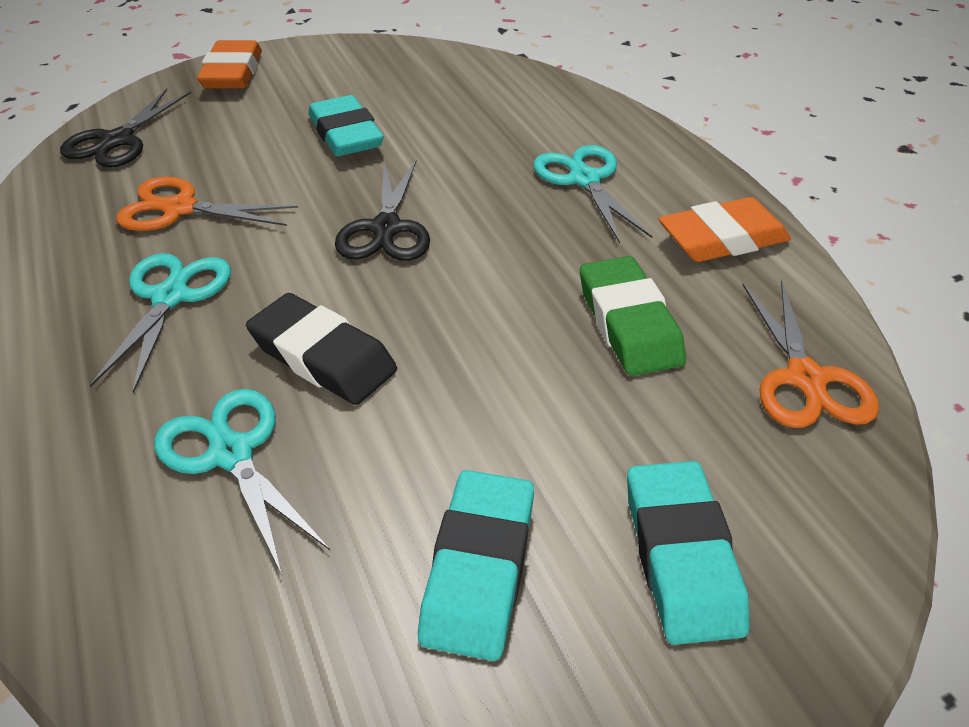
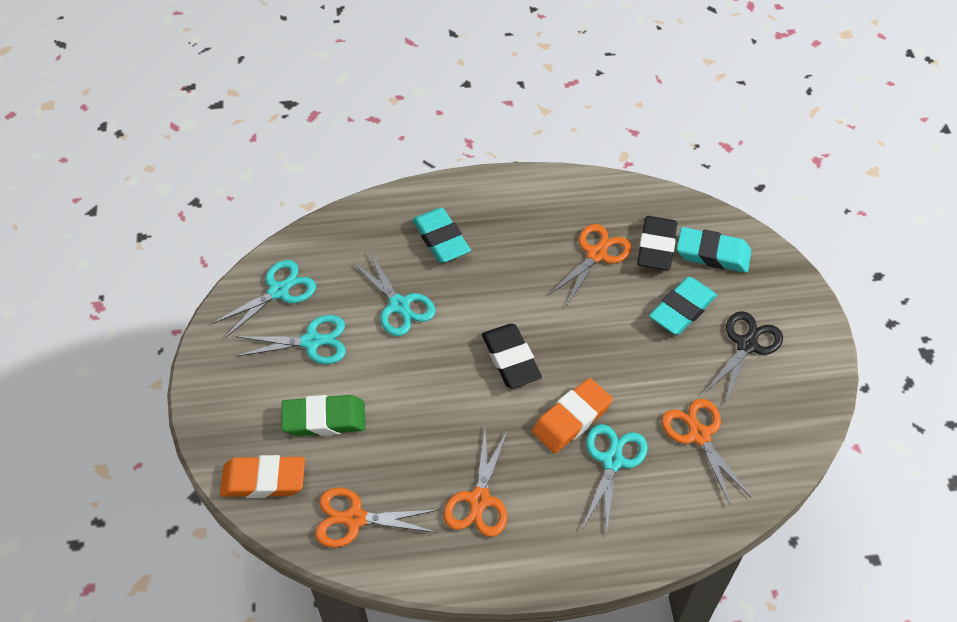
black eraser: 1 -> 2
black scissors: 2 -> 1
orange scissors: 2 -> 4
turquoise scissors: 3 -> 4

